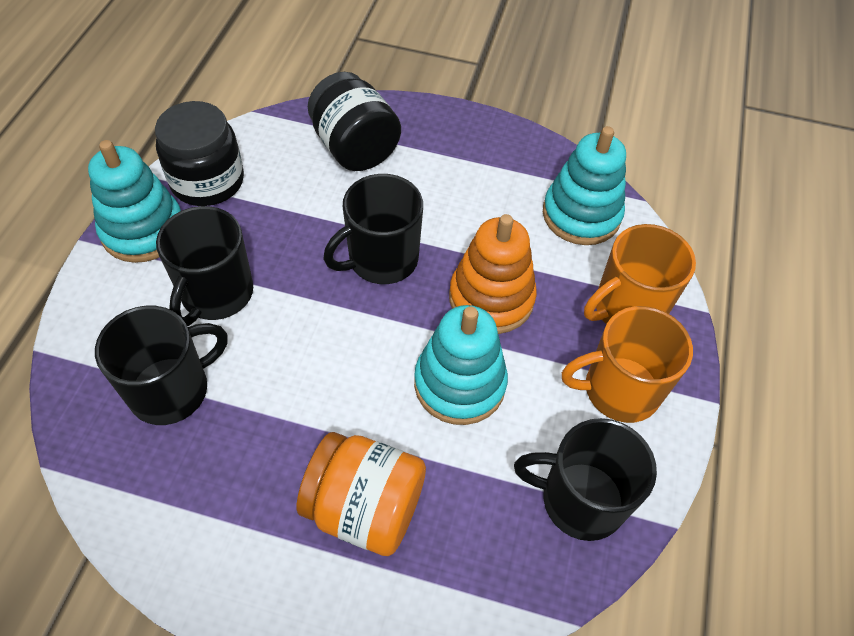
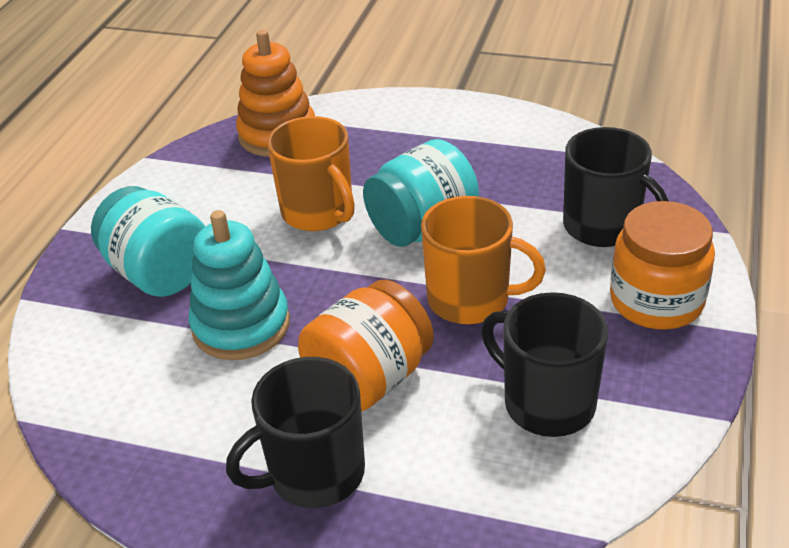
black jar: 2 -> 0
black mug: 4 -> 3
orange jar: 1 -> 2
turquoise jar: 0 -> 2
turquoise stacking toy: 3 -> 1

